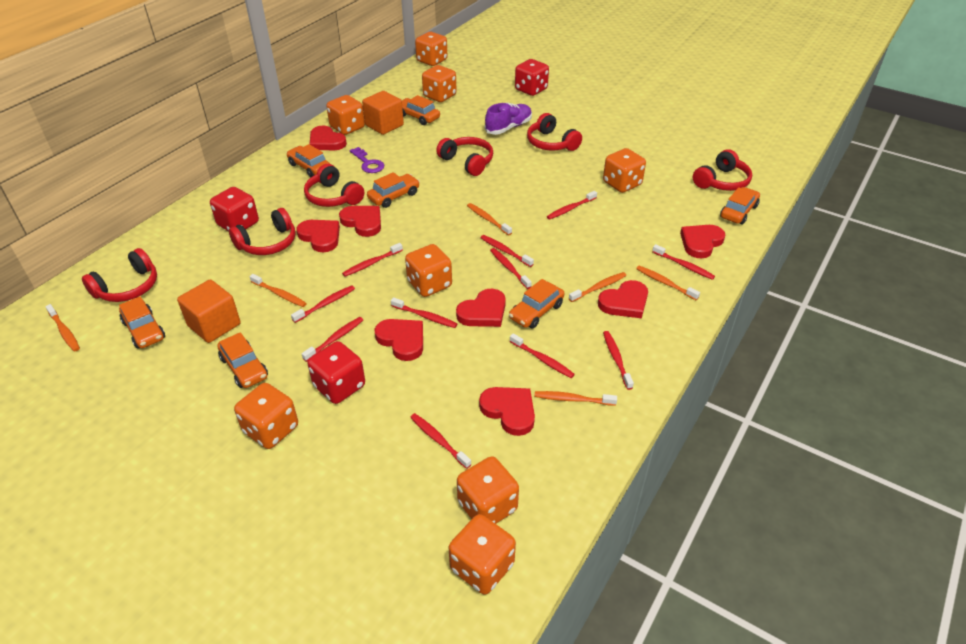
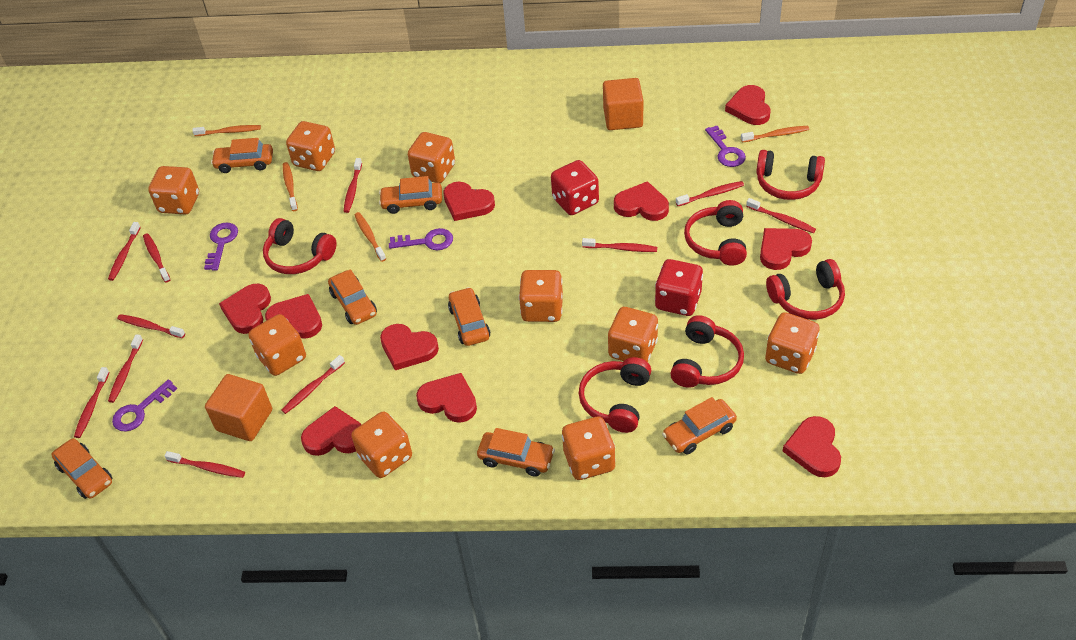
orange dice: 8 -> 9
orange toothbrush: 6 -> 4
purple key: 1 -> 4
purple shoe: 1 -> 0
red dice: 3 -> 2
red heart: 8 -> 10

